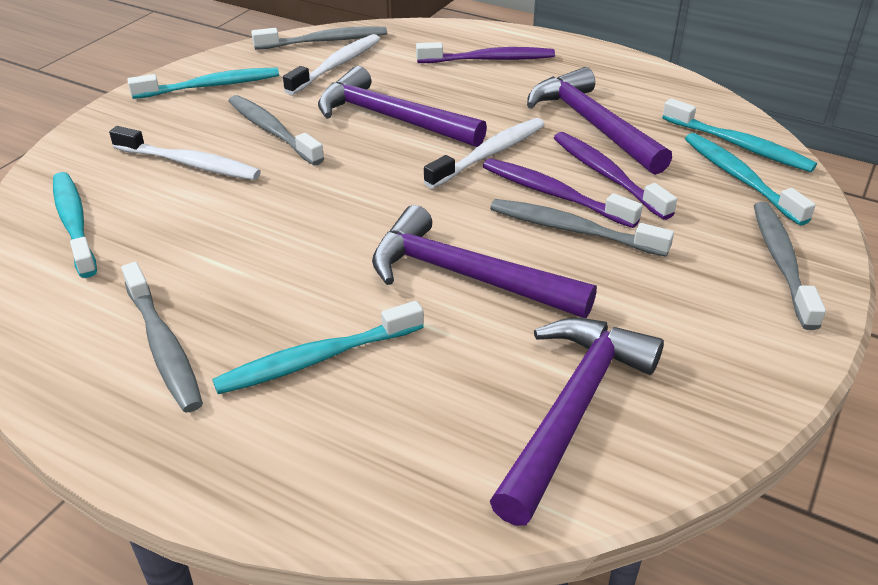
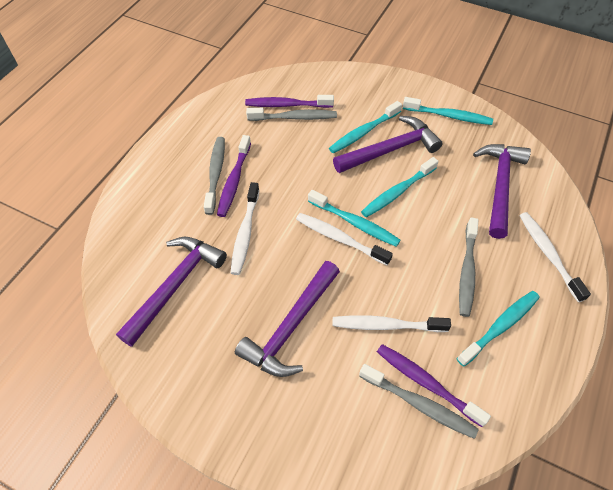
grey toothbrush: 5 -> 4
white toothbrush: 3 -> 4

